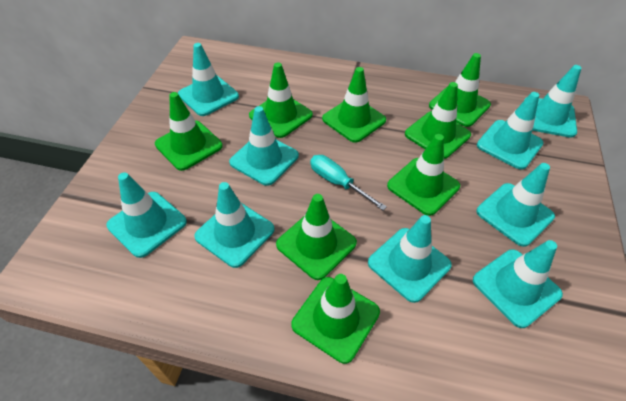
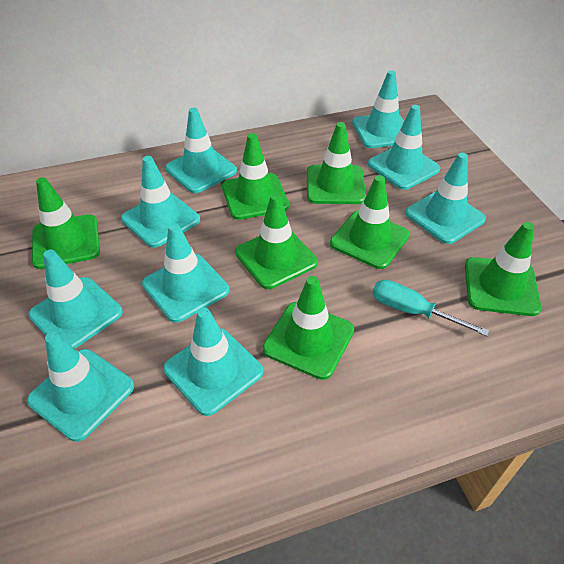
green traffic cone: 8 -> 7

